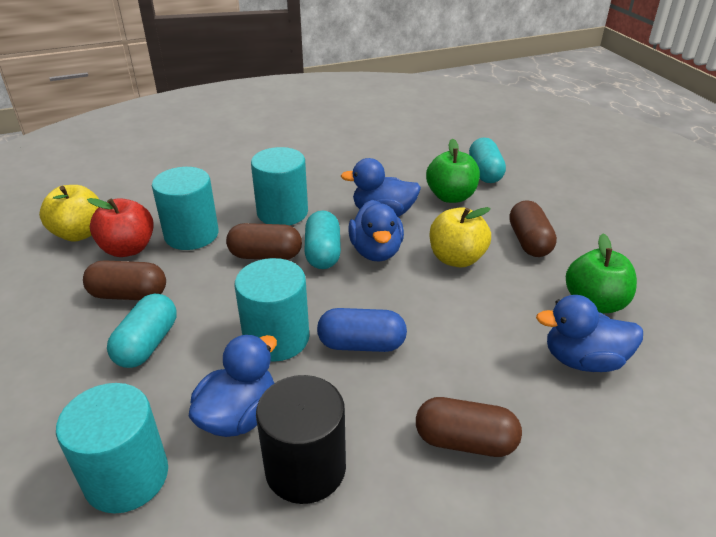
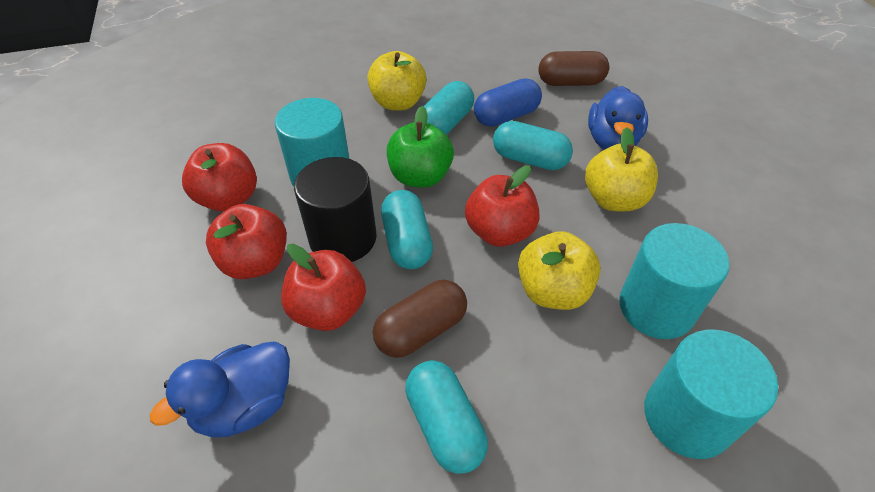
blue duck: 4 -> 2
brown capsule: 4 -> 2
green apple: 2 -> 1
red apple: 1 -> 4
turquoise capsule: 3 -> 4
turquoise cylinder: 4 -> 3
yellow apple: 2 -> 3

